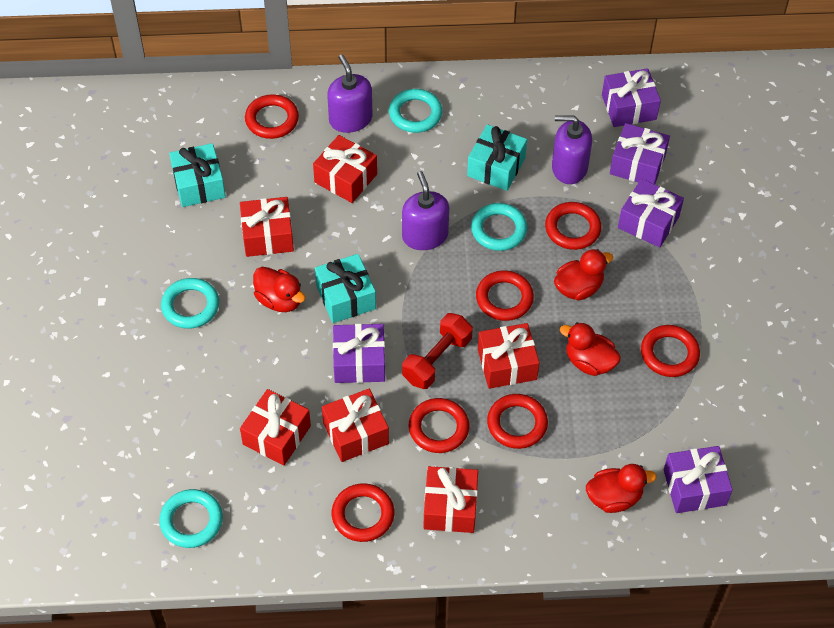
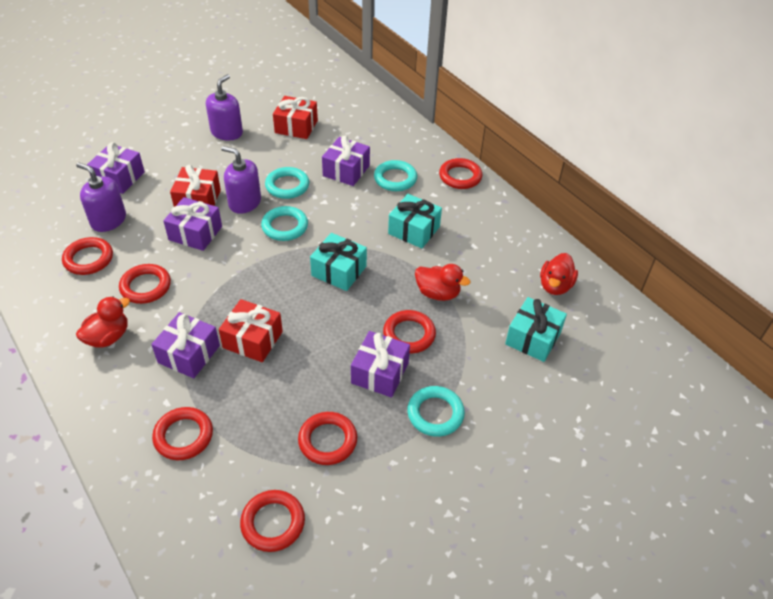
red duck: 4 -> 3
red dumbbell: 1 -> 0
red gift: 6 -> 3

